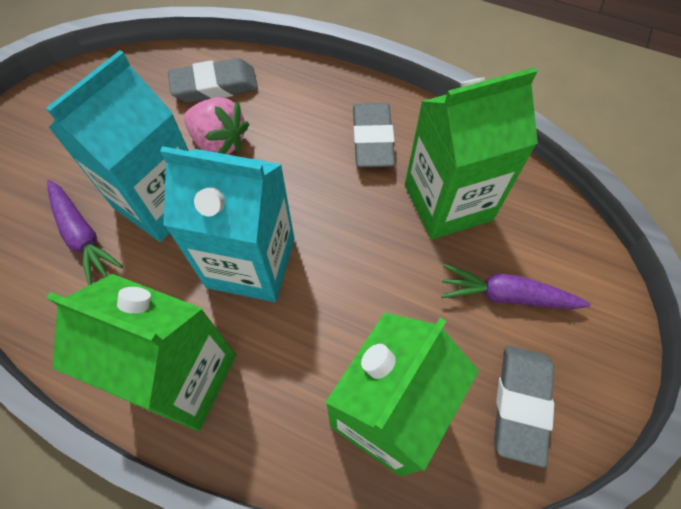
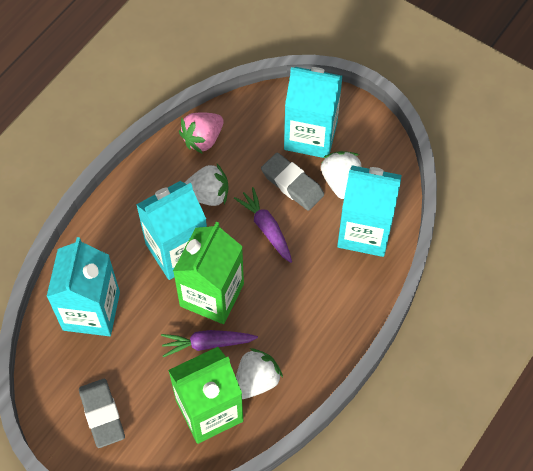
green carton: 3 -> 2
grey eraser: 3 -> 2
turquoise carton: 2 -> 4
white strawberry: 0 -> 3

